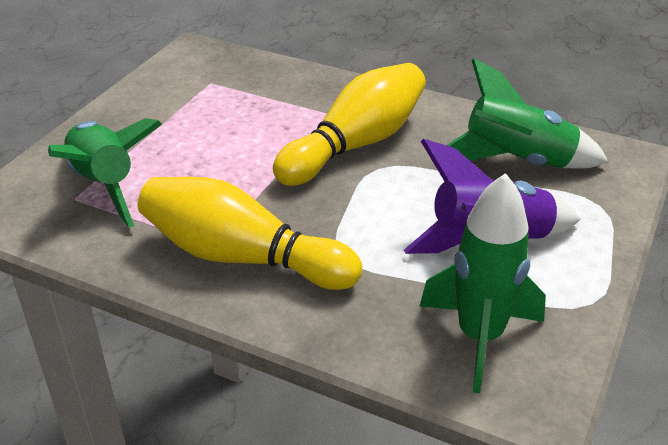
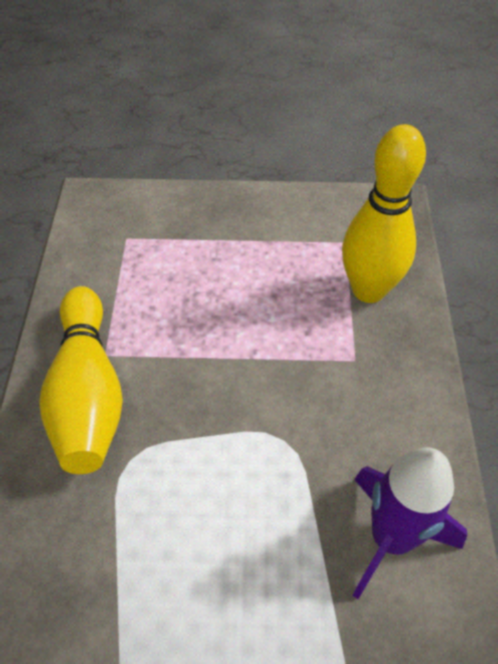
green rocket: 3 -> 0

